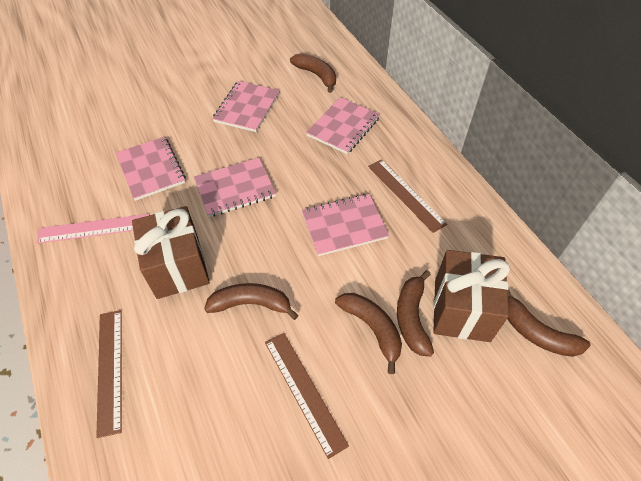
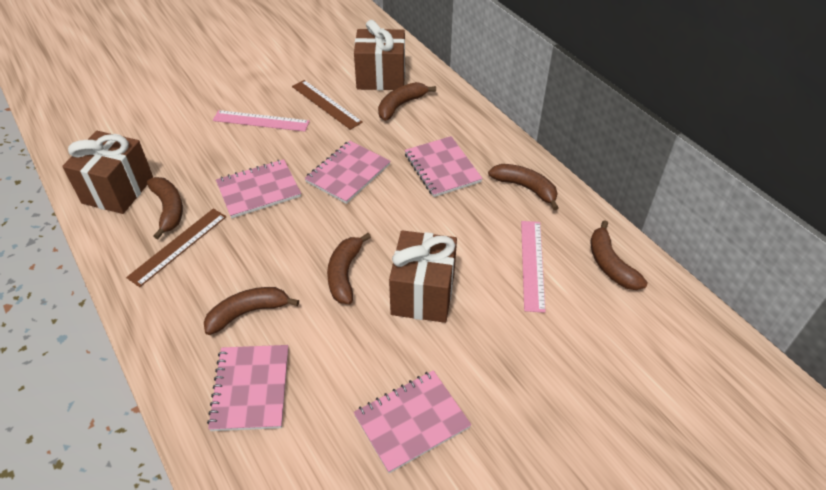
brown banana: 5 -> 6
brown gift: 2 -> 3
brown ruler: 3 -> 2
pink ruler: 1 -> 2

